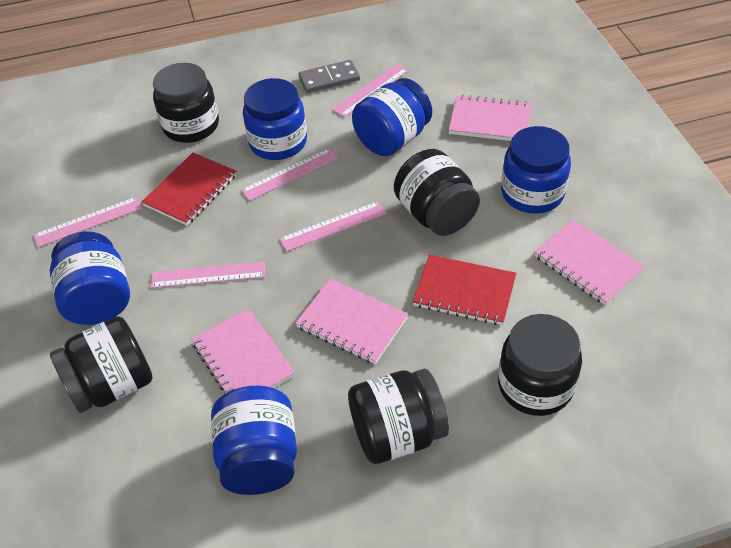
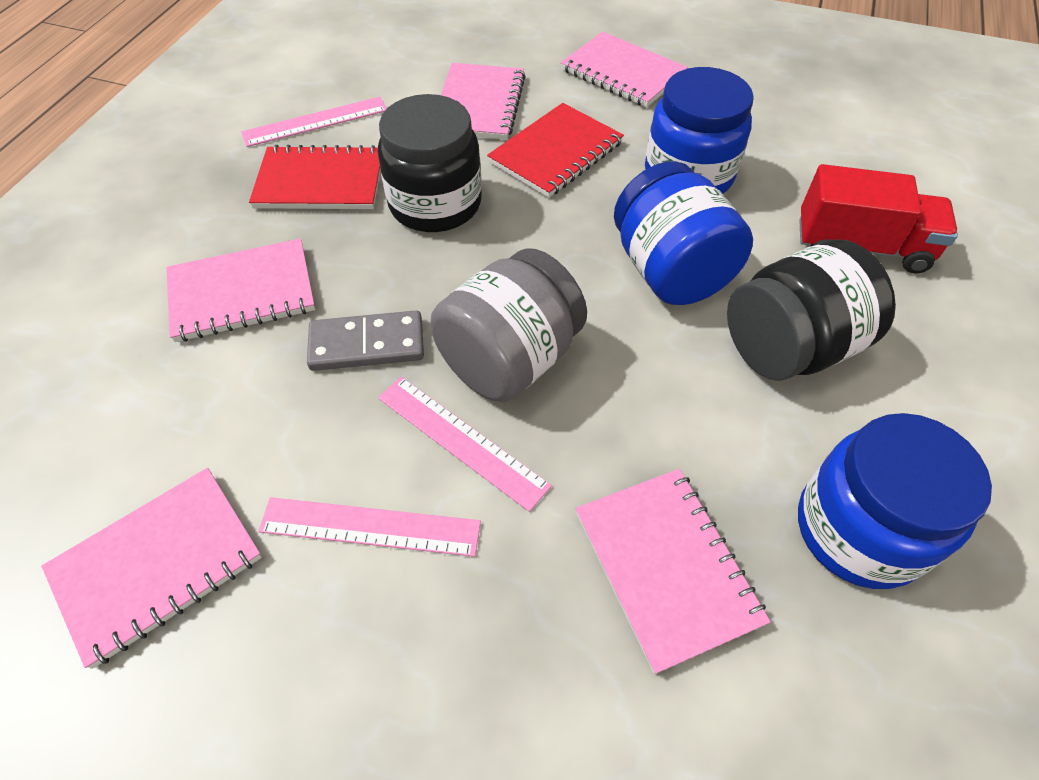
black jar: 5 -> 2
blue jar: 5 -> 3
grey jar: 0 -> 1
pink notebook: 4 -> 5
pink ruler: 5 -> 3
red truck: 0 -> 1

